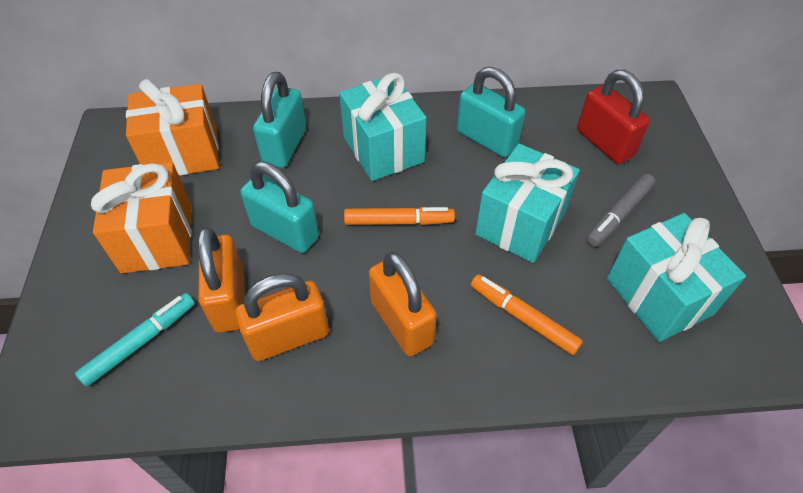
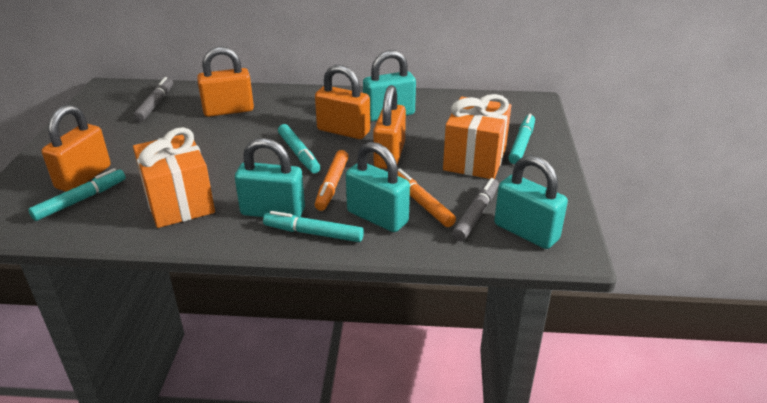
grey marker: 1 -> 2
orange padlock: 3 -> 4
red padlock: 1 -> 0
turquoise gift: 3 -> 0
turquoise marker: 1 -> 4
turquoise padlock: 3 -> 4

